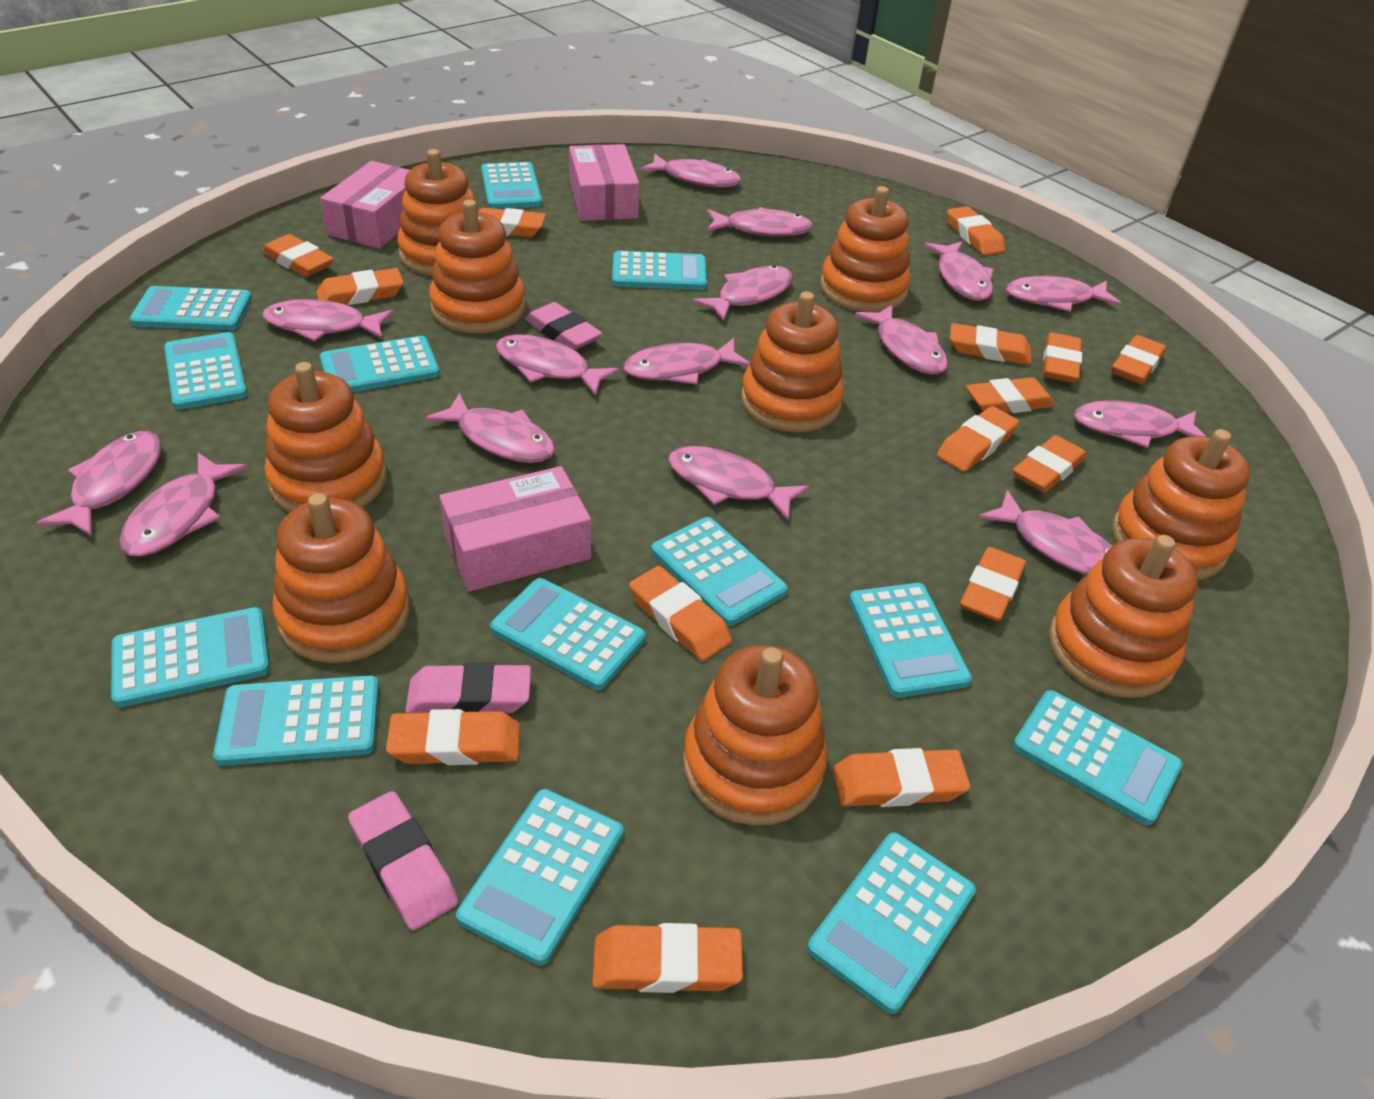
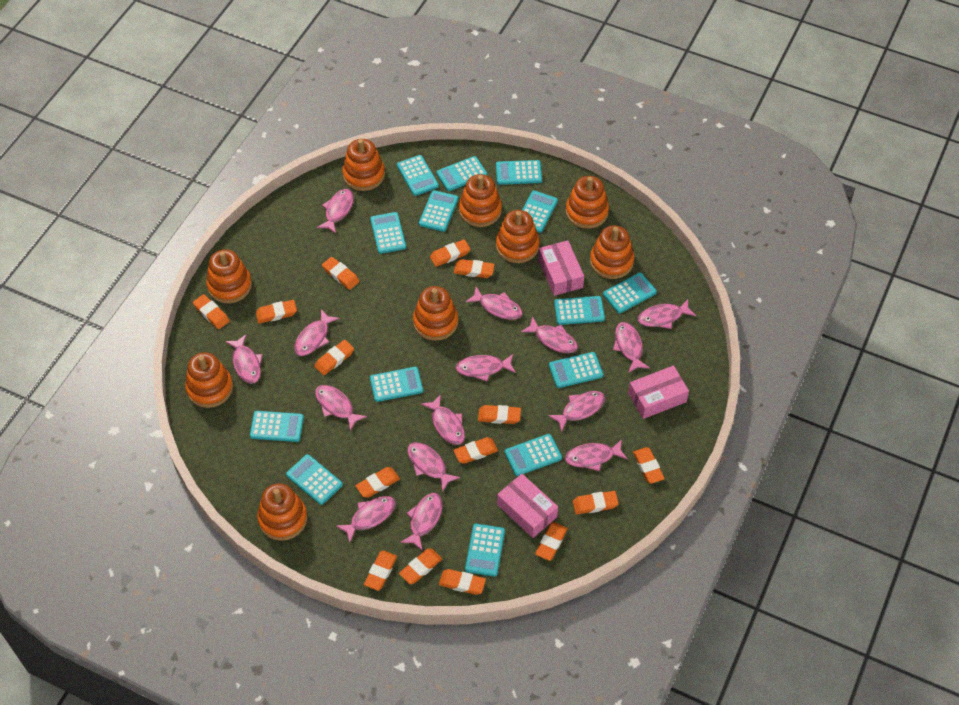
pink eraser: 3 -> 0
turquoise calculator: 13 -> 14

